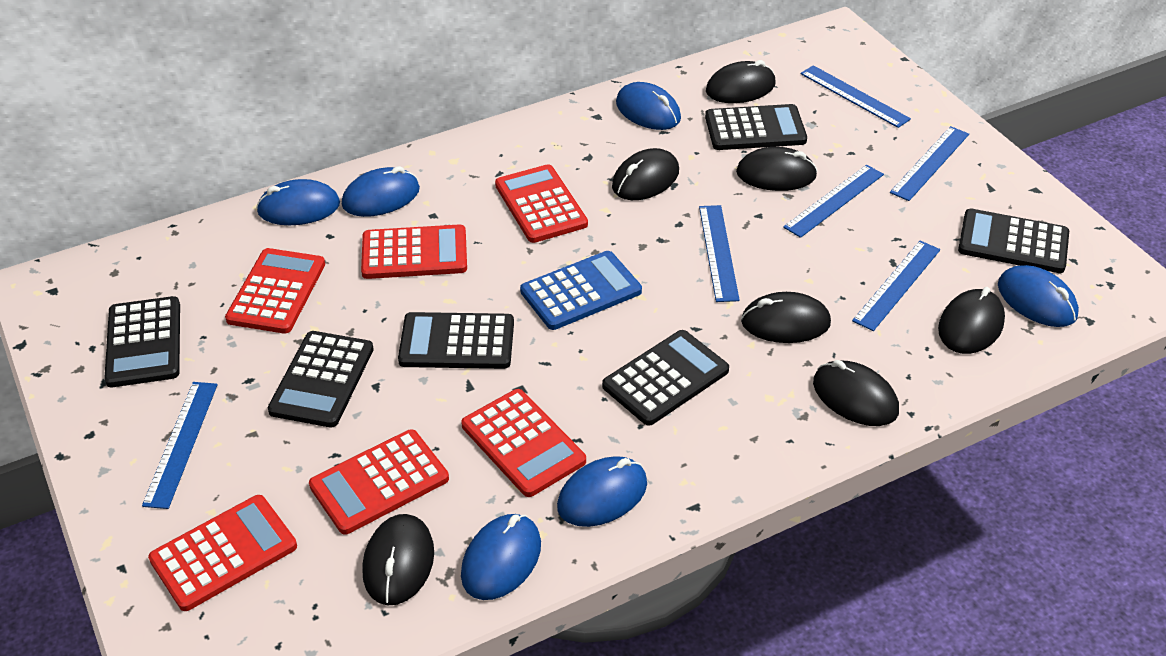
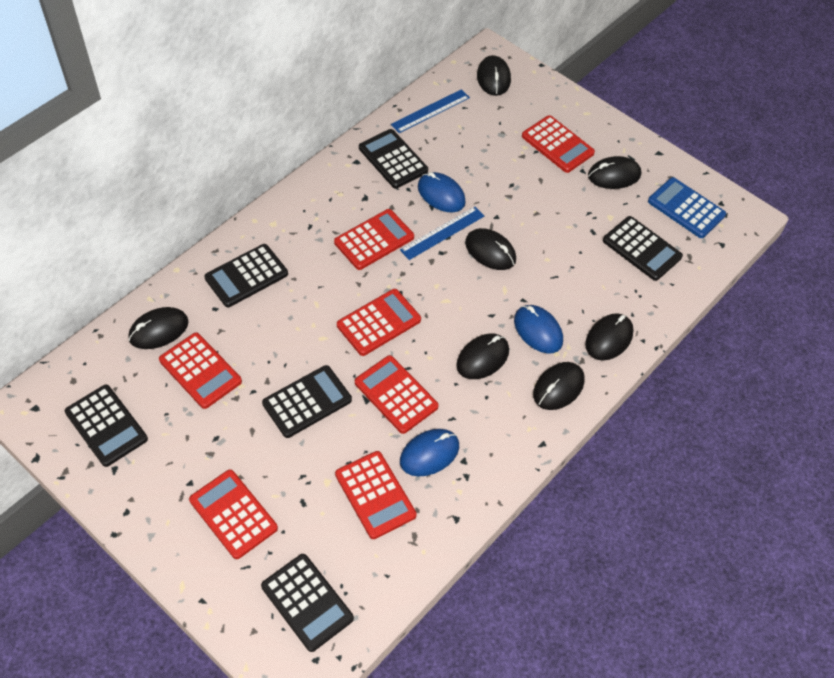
blue mouse: 6 -> 3
blue ruler: 6 -> 2
red calculator: 6 -> 7

